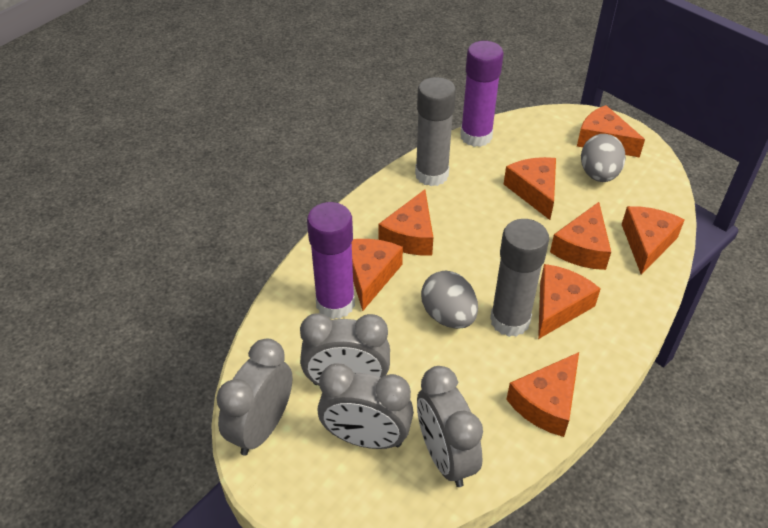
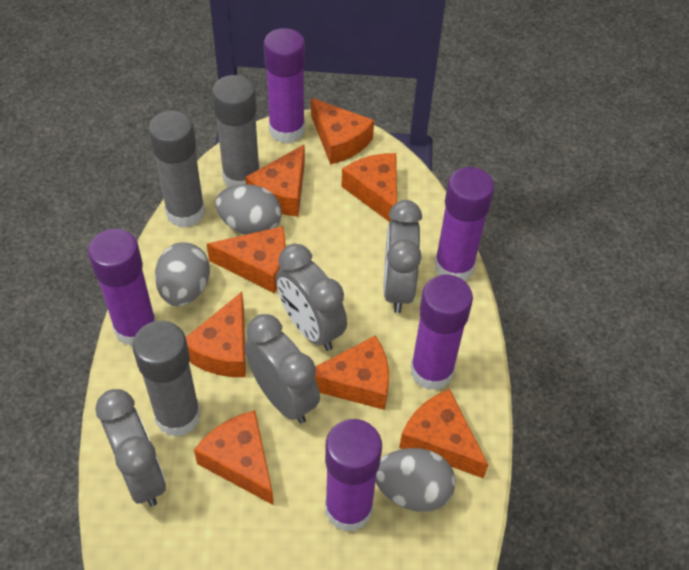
grey egg: 2 -> 3
grey glue stick: 2 -> 3
purple glue stick: 2 -> 5

